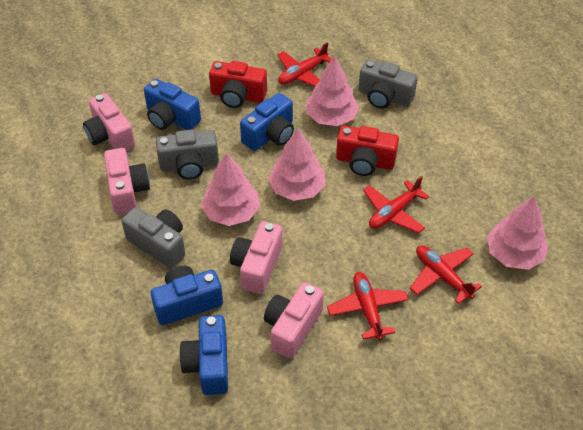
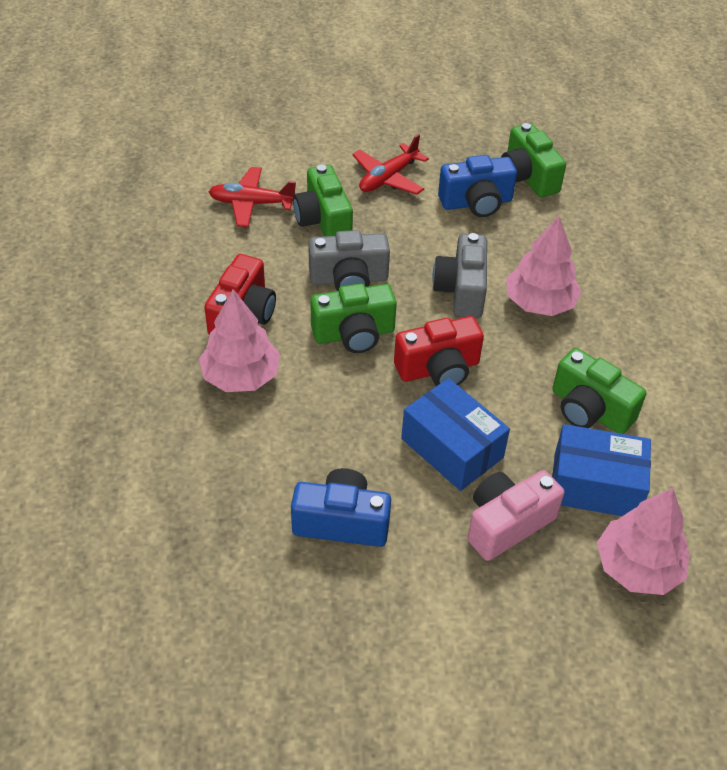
blue box: 0 -> 2
blue camera: 4 -> 2
green camera: 0 -> 4
grey camera: 3 -> 2
pink camera: 4 -> 1
pink tree: 4 -> 3
red plane: 4 -> 2

